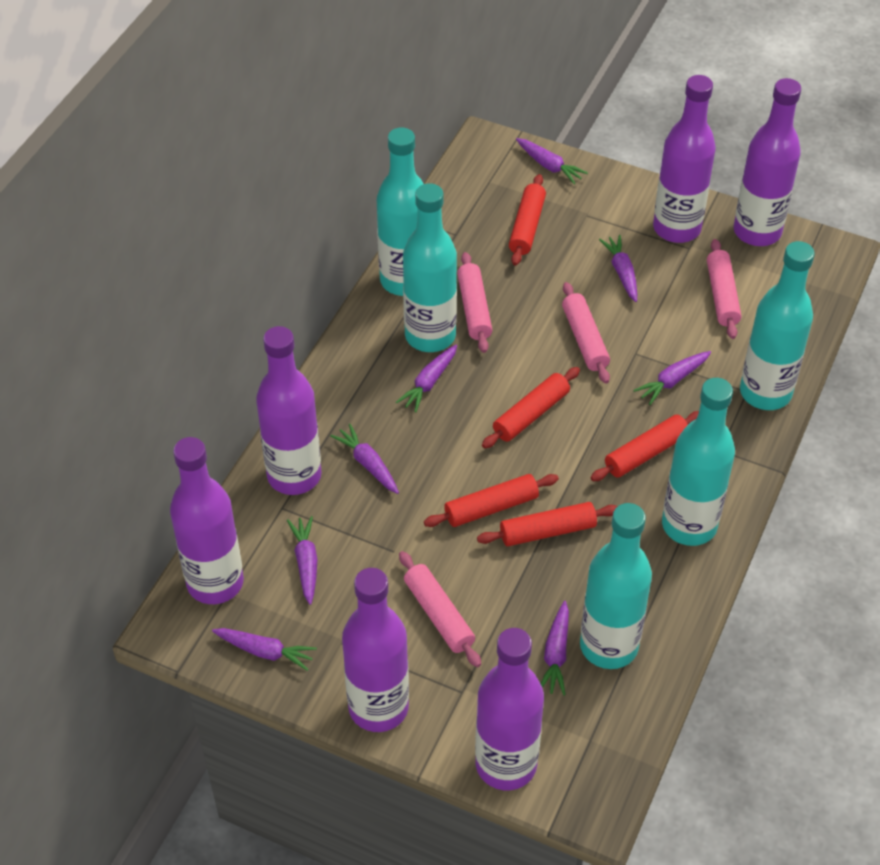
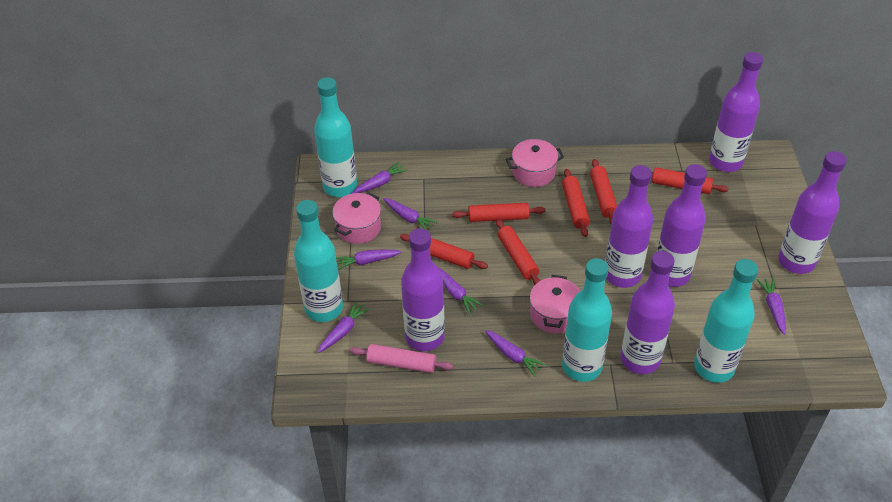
pink pot: 0 -> 3
pink rolling pin: 4 -> 1
purple carrot: 8 -> 7
red rolling pin: 5 -> 6
turquoise bottle: 5 -> 4

